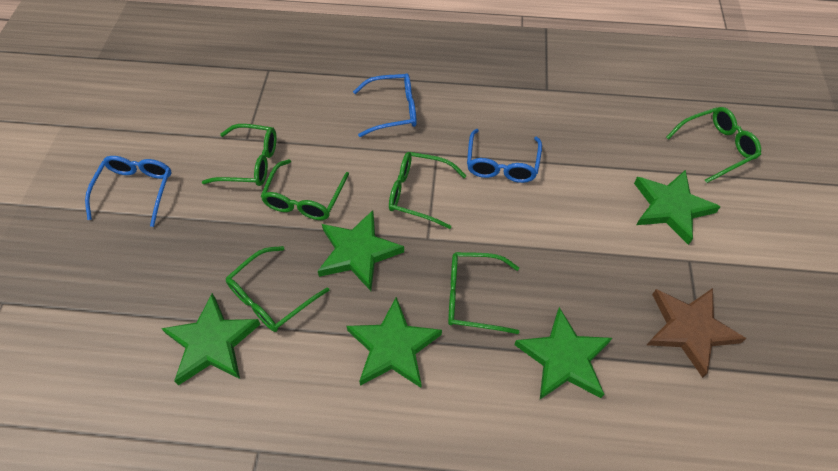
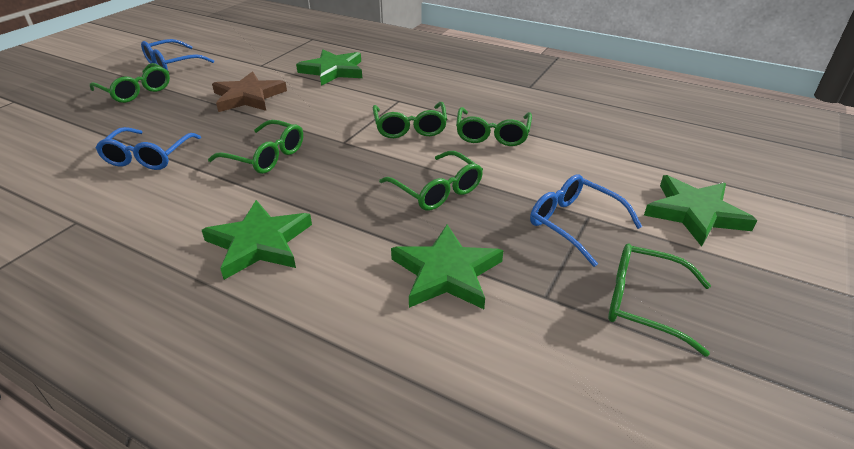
green star: 5 -> 4

